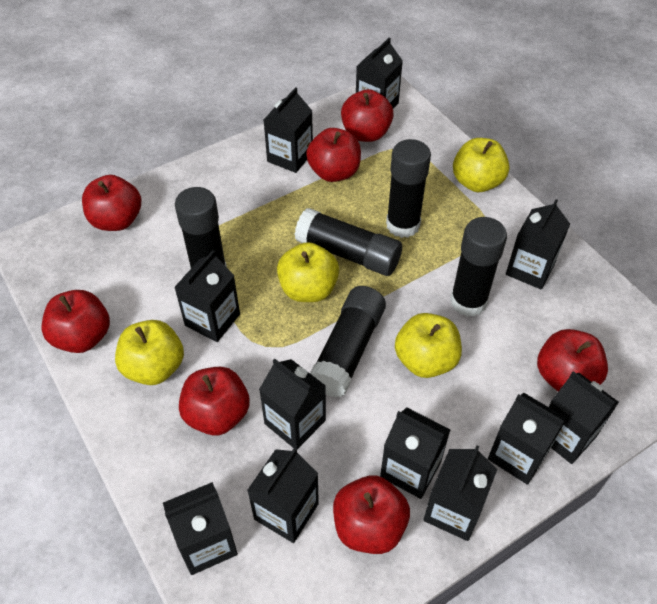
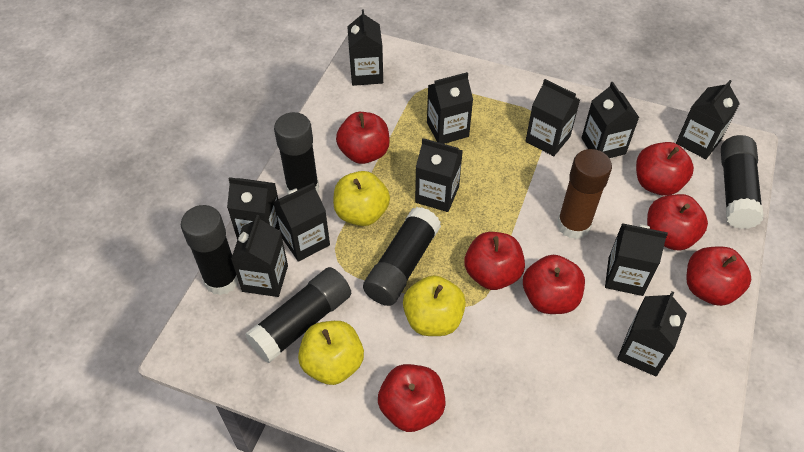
brown glue stick: 0 -> 1
yellow apple: 4 -> 3

